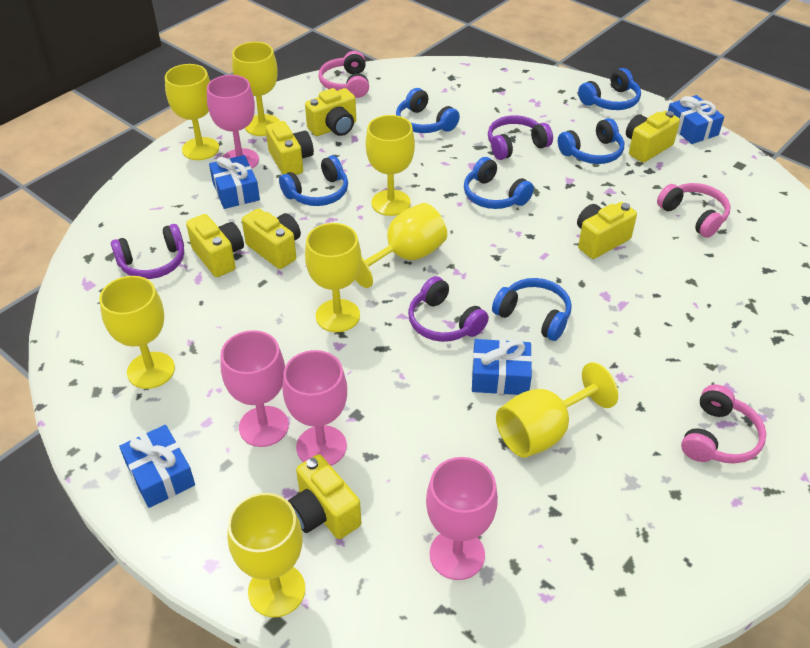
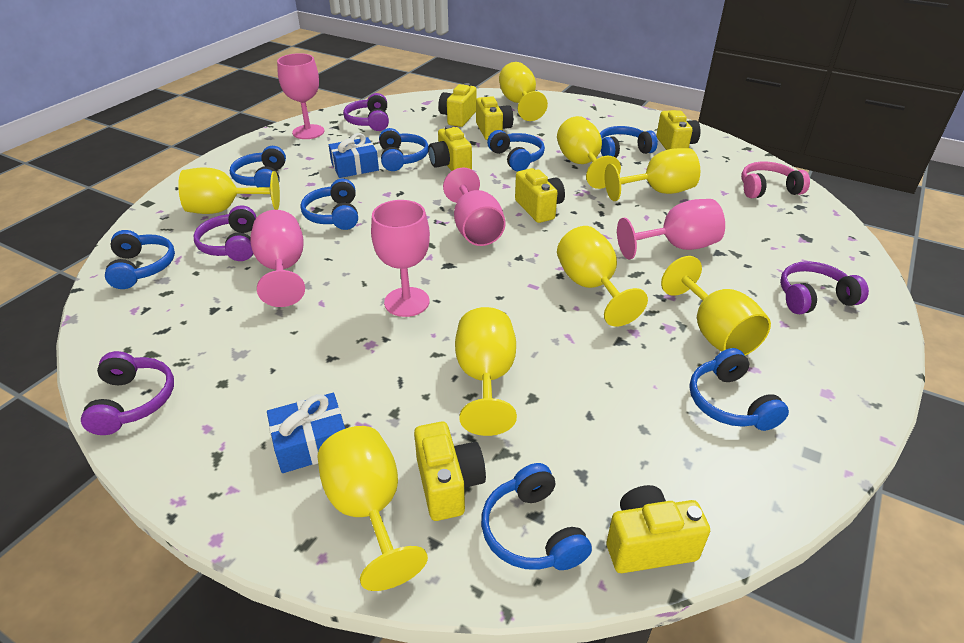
blue gift: 4 -> 2
blue headphones: 6 -> 8
pink goblet: 4 -> 5
pink headphones: 3 -> 1
purple headphones: 3 -> 4

